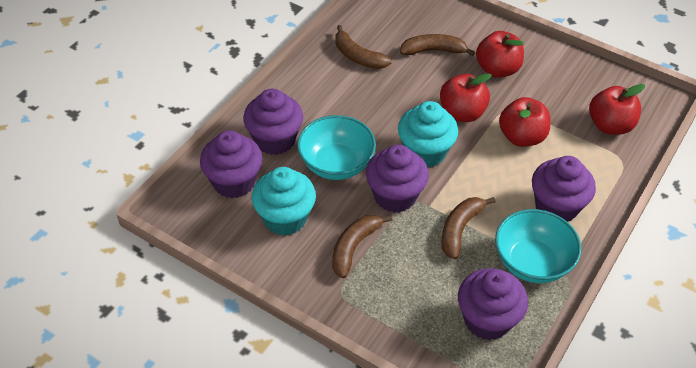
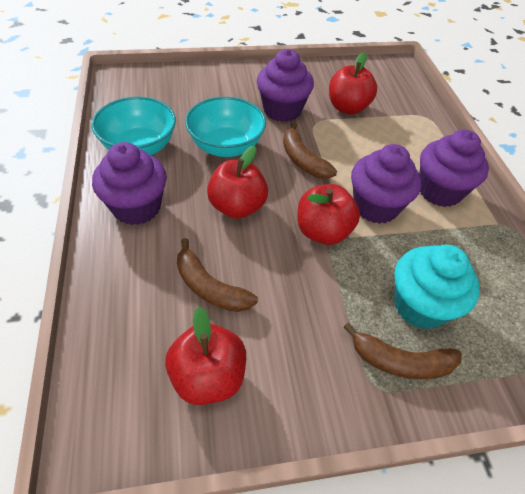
brown banana: 4 -> 3
purple cupcake: 5 -> 4
turquoise cupcake: 2 -> 1

